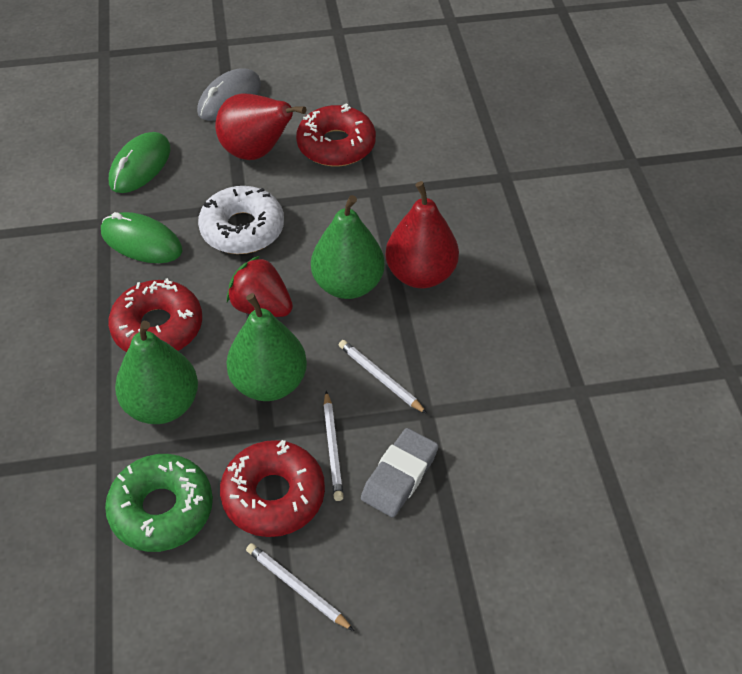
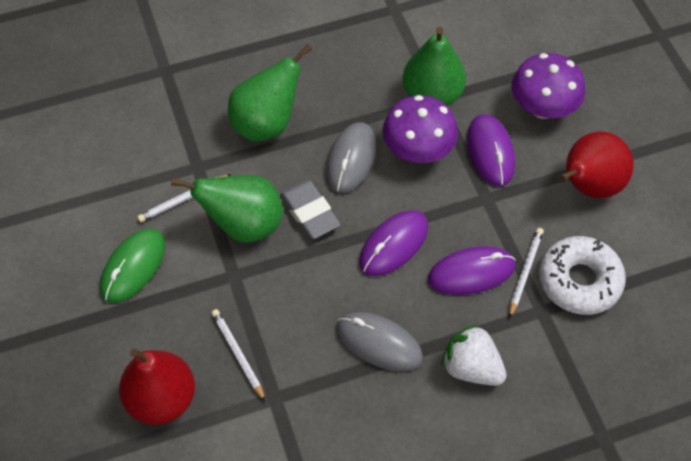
green donut: 1 -> 0
green mouse: 2 -> 1
grey mouse: 1 -> 2
purple mouse: 0 -> 3
purple mushroom: 0 -> 2
red donut: 3 -> 0
red strawberry: 1 -> 0
white strawberry: 0 -> 1

